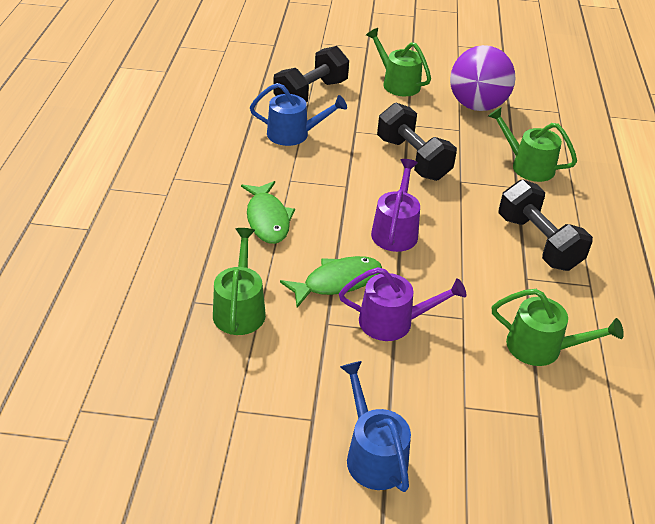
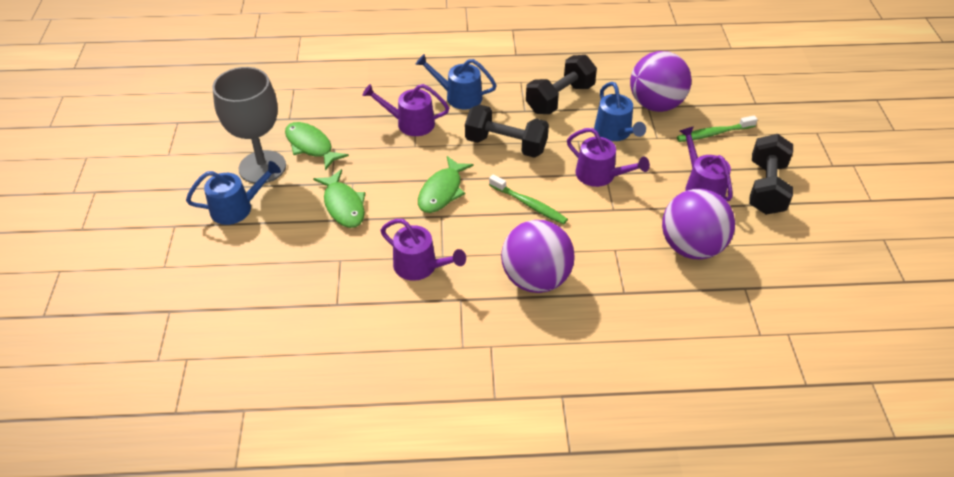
blue watering can: 2 -> 3
green fish: 2 -> 3
green toothbrush: 0 -> 2
green watering can: 4 -> 0
grey goblet: 0 -> 1
purple ball: 1 -> 3
purple watering can: 2 -> 4

